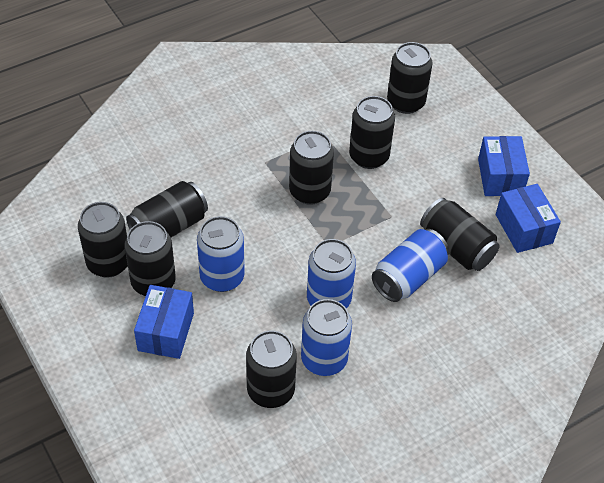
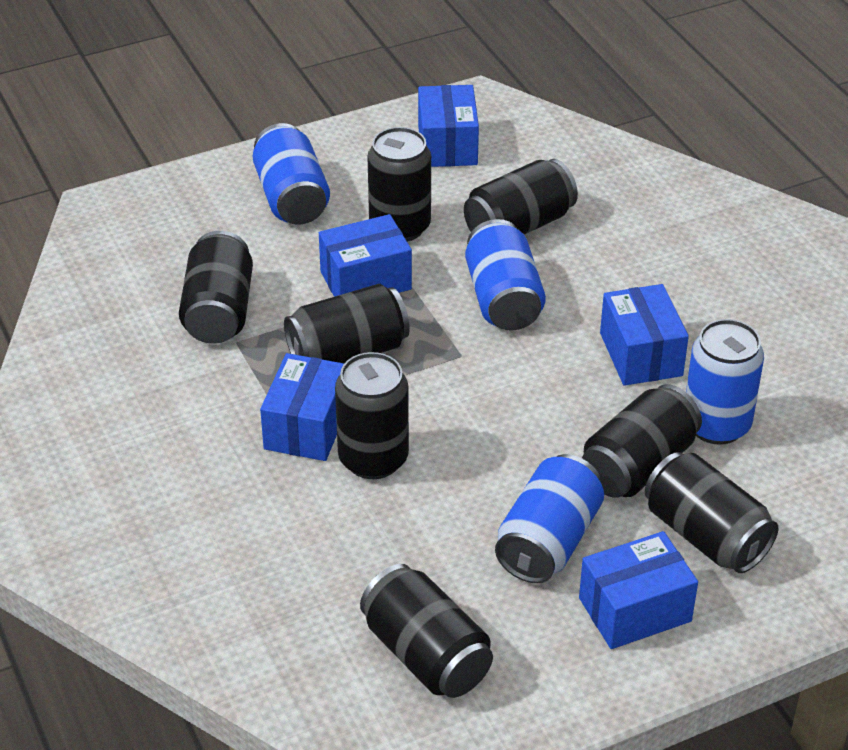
blue box: 3 -> 5

